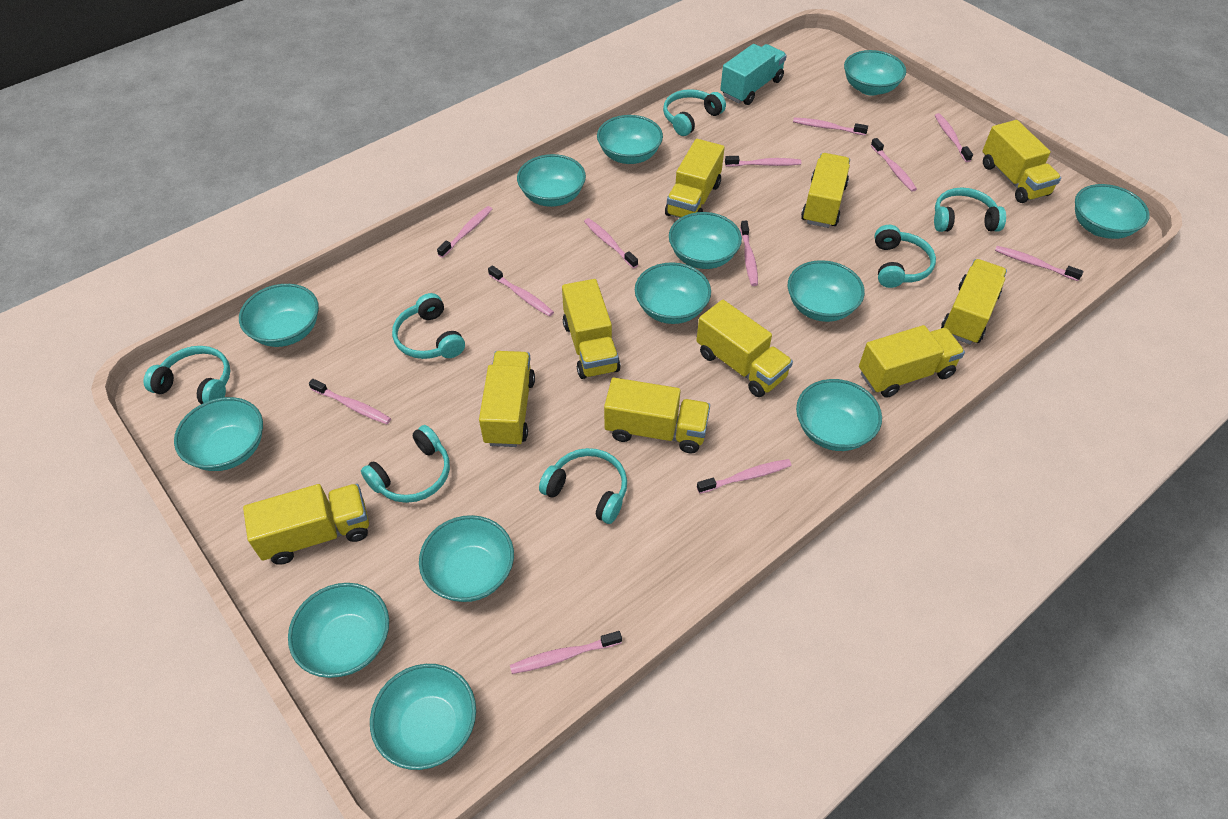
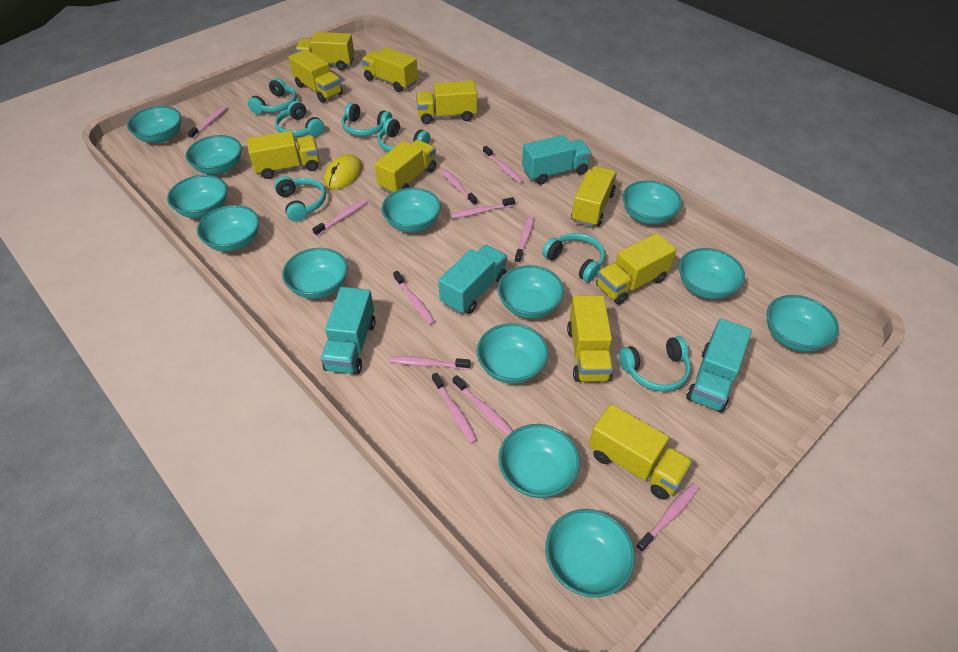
pink toothbrush: 12 -> 11
turquoise truck: 1 -> 4
yellow mouse: 0 -> 1

